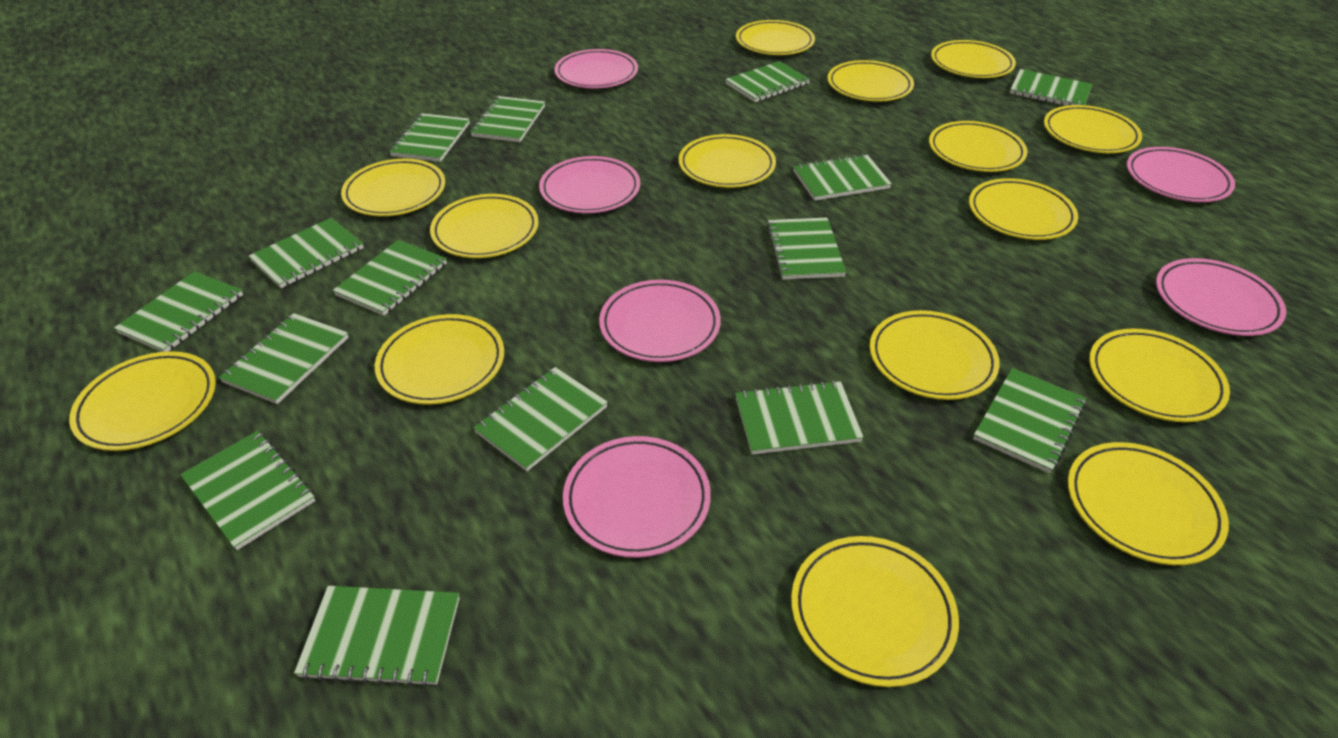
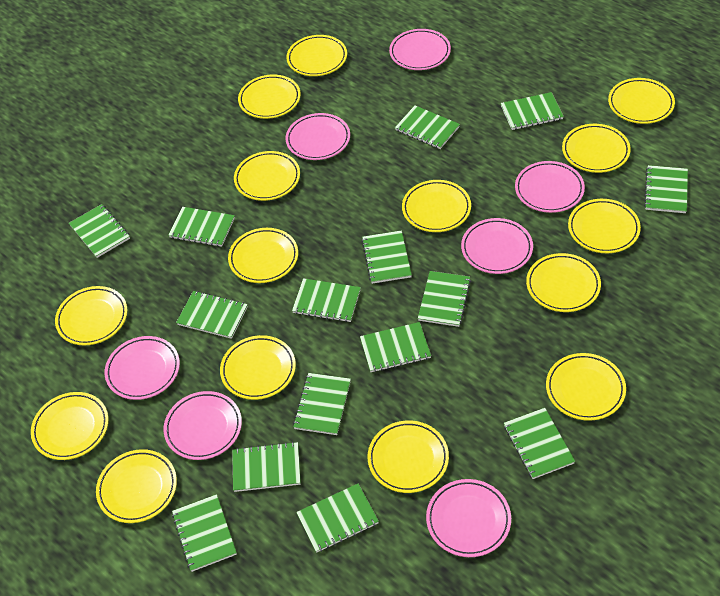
pink plate: 6 -> 7

